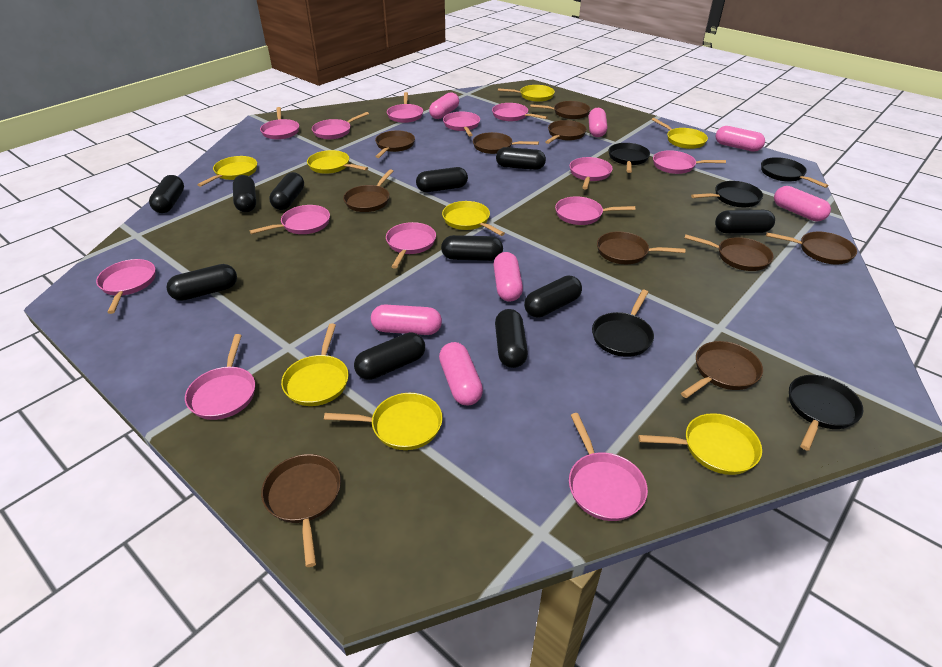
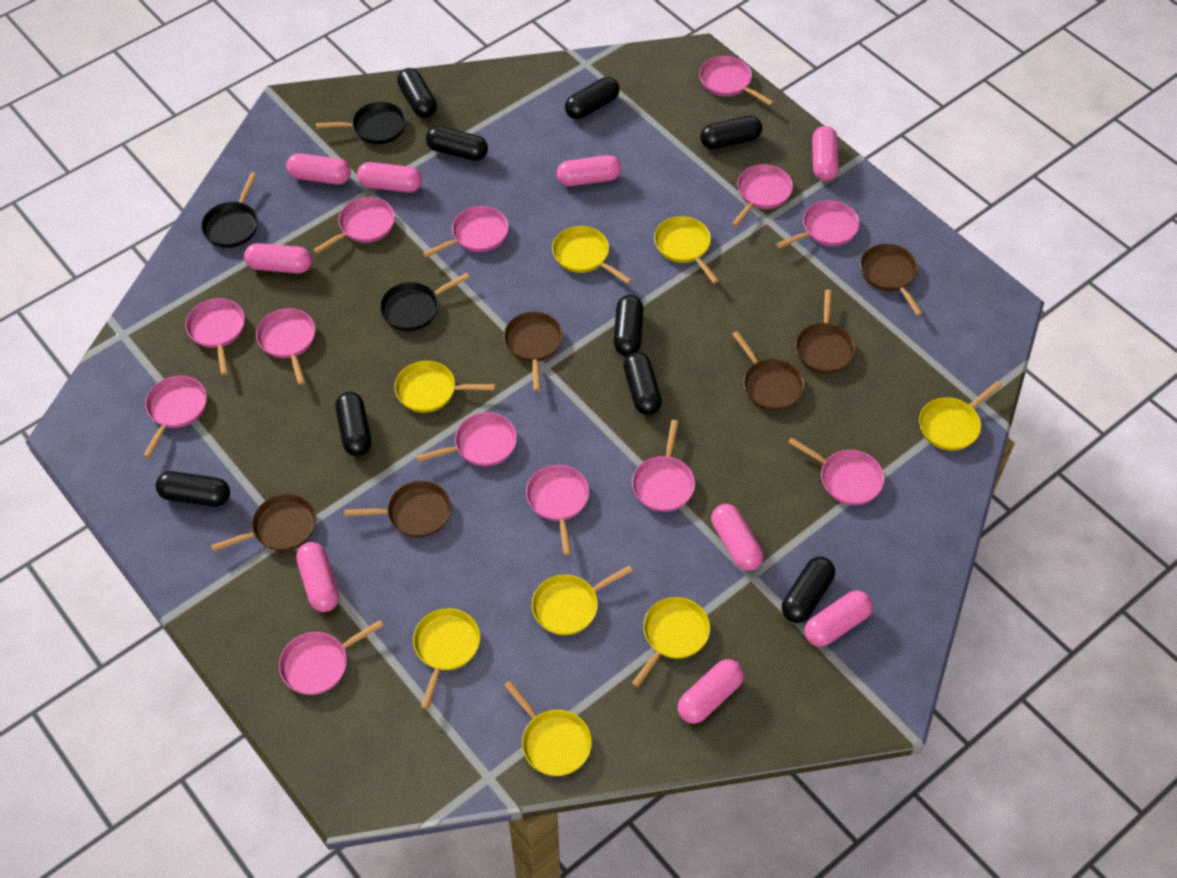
black capsule: 11 -> 9
black pan: 5 -> 3
brown pan: 10 -> 6
pink capsule: 7 -> 9

